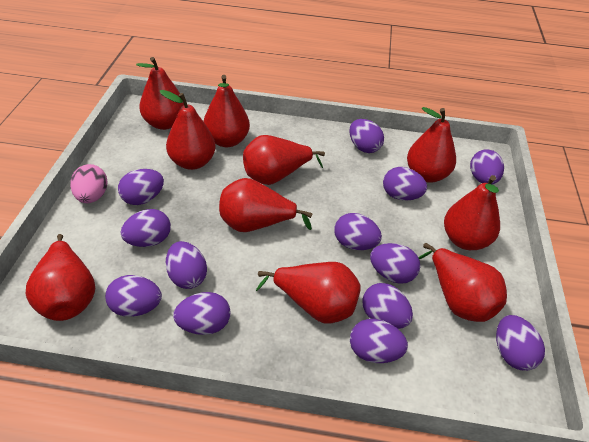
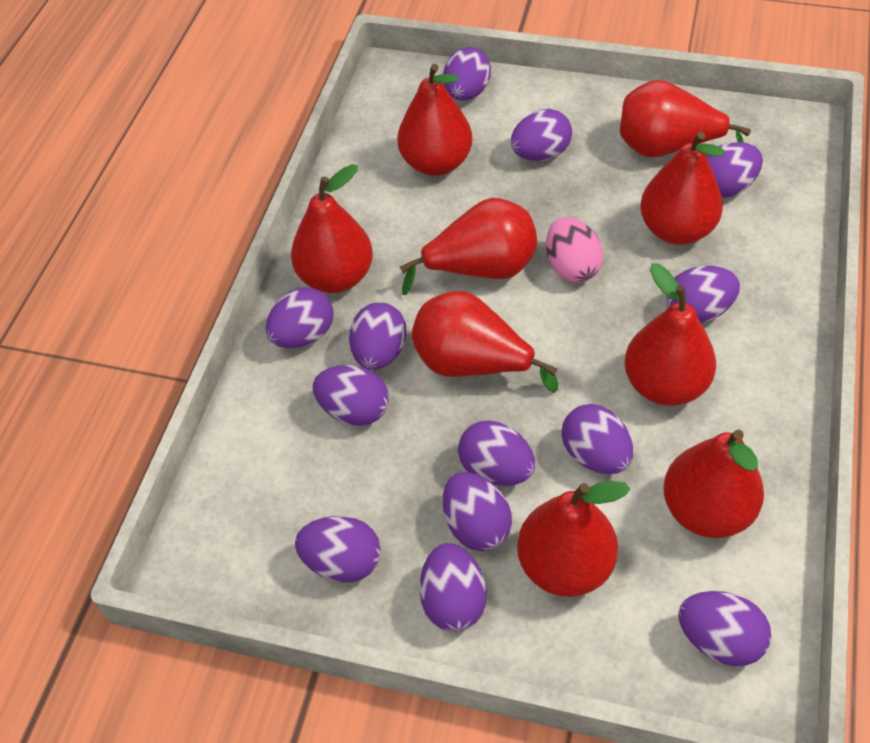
red pear: 10 -> 9

